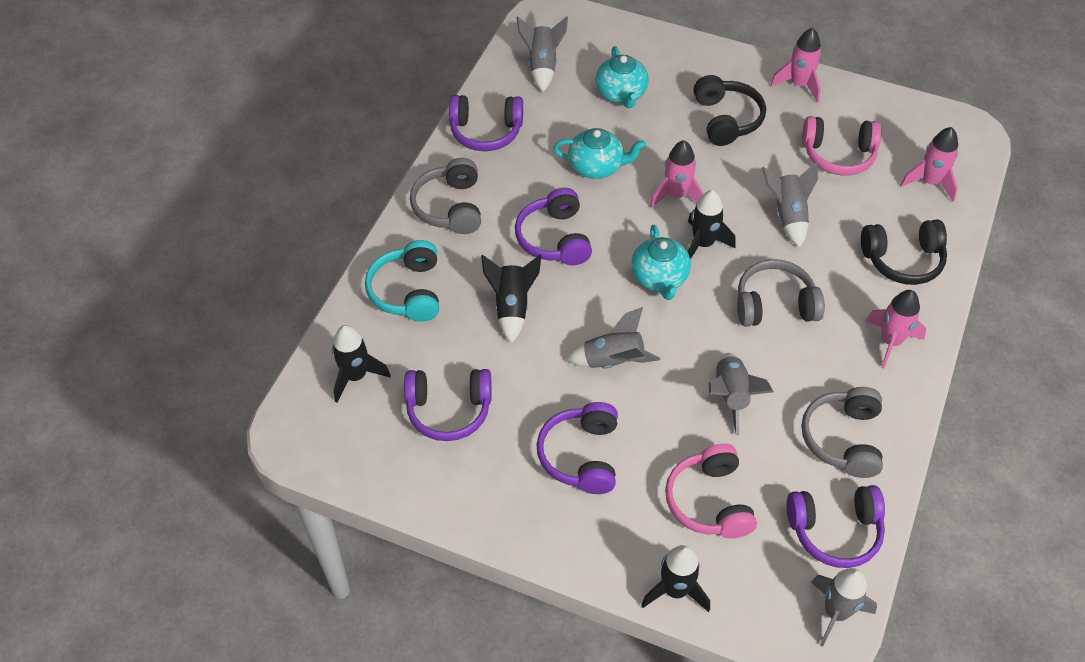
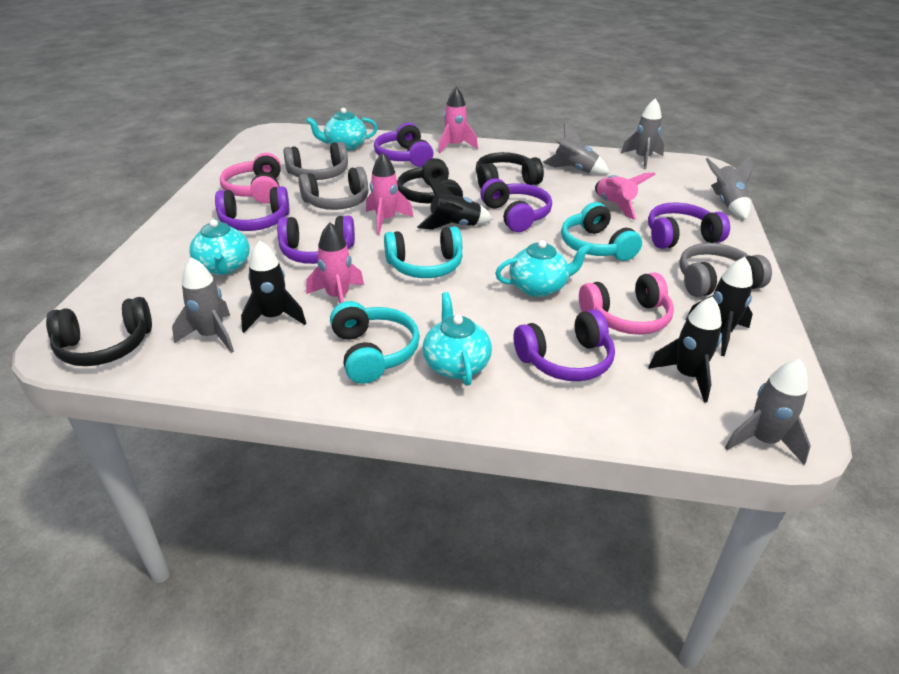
black headphones: 2 -> 3
purple headphones: 5 -> 6
turquoise headphones: 1 -> 3
turquoise teapot: 3 -> 4

